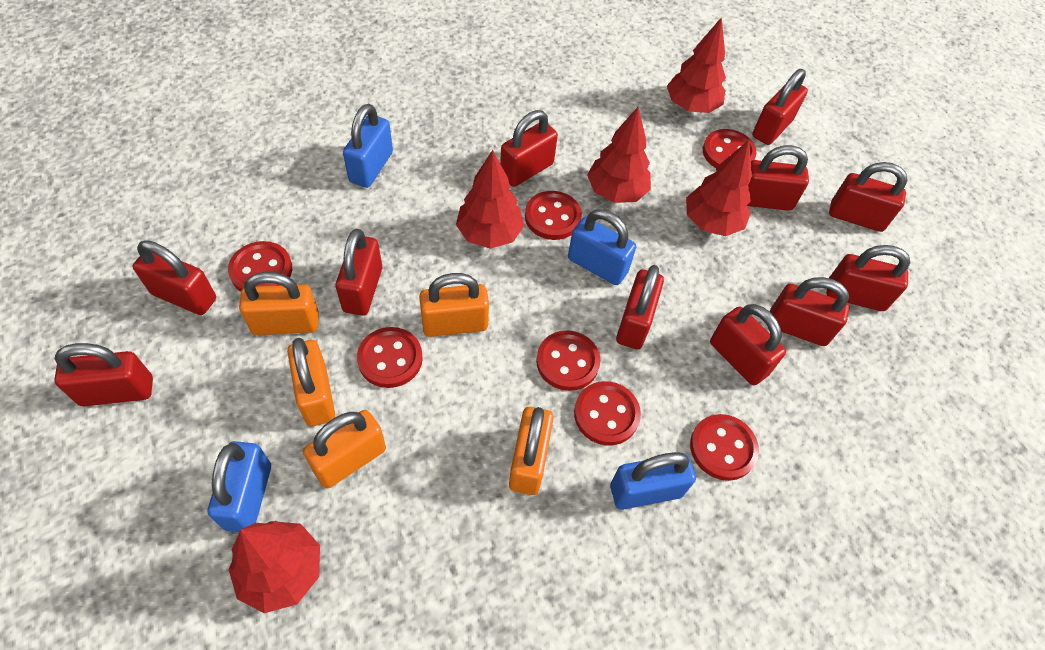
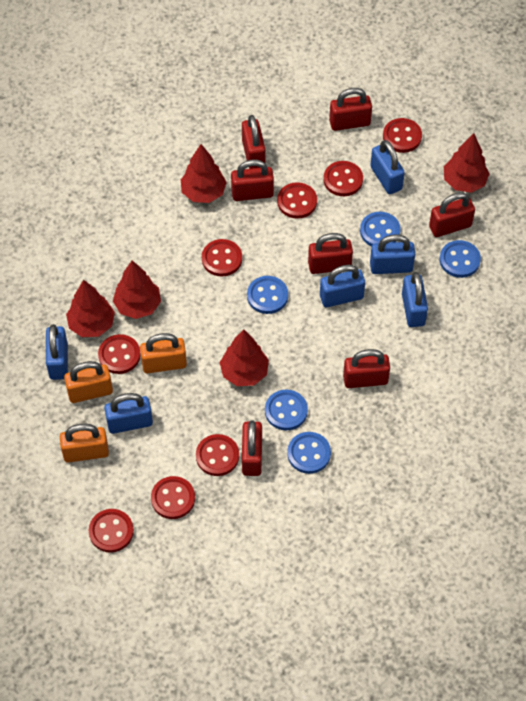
blue button: 0 -> 5
blue padlock: 4 -> 6
orange padlock: 5 -> 3
red button: 7 -> 8
red padlock: 11 -> 7

